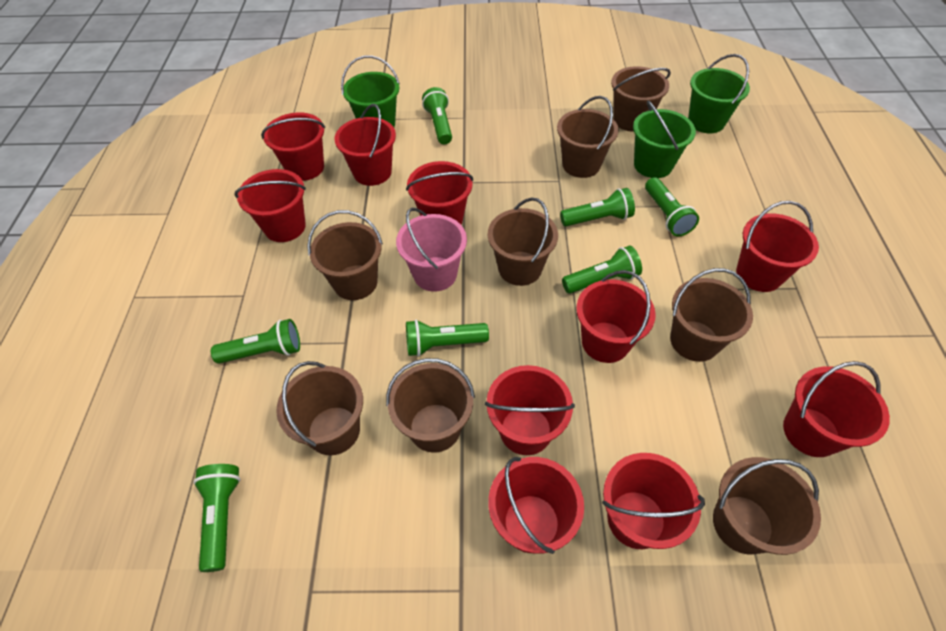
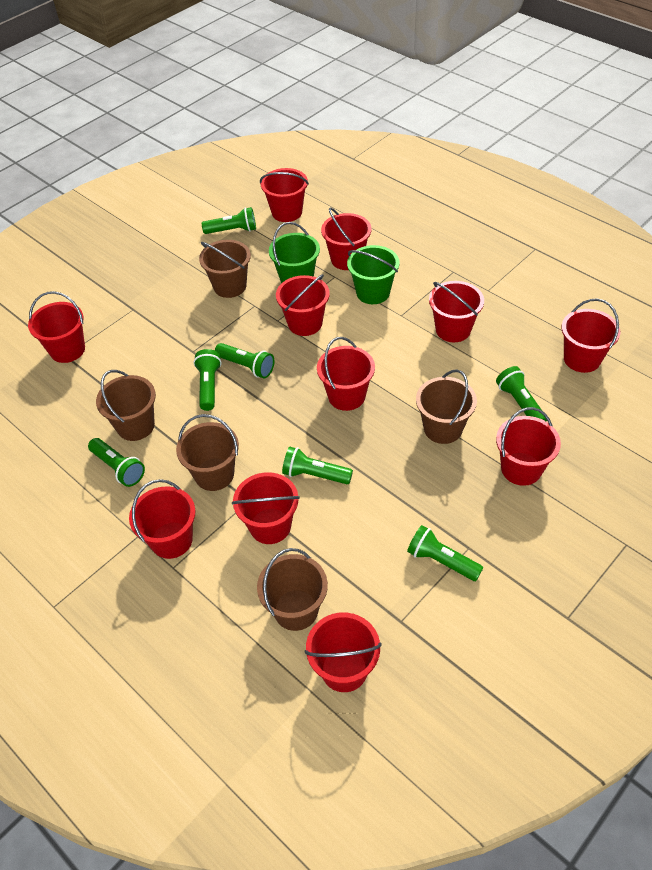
brown bucket: 8 -> 5
green bucket: 3 -> 2
pink bucket: 1 -> 0
red bucket: 10 -> 11

